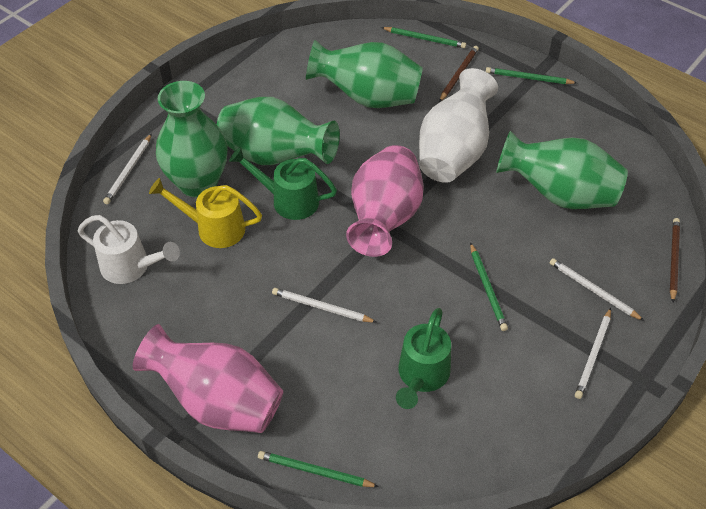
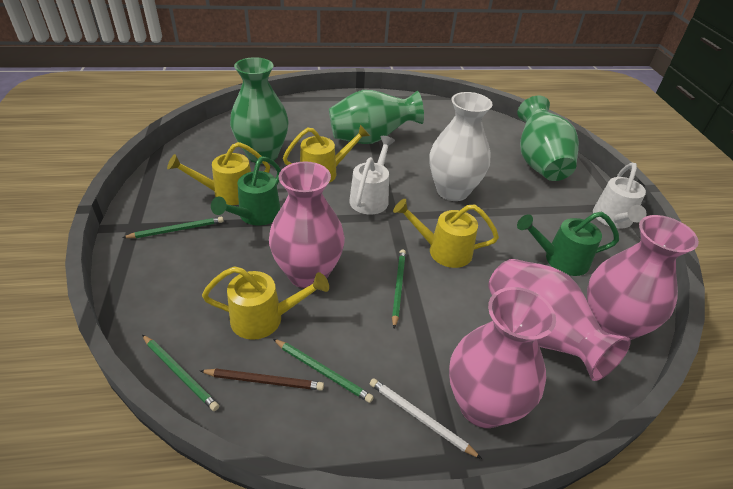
brown pencil: 2 -> 1
green vase: 4 -> 3
pink vase: 2 -> 4
white pencil: 4 -> 1
white watering can: 1 -> 2
yellow watering can: 1 -> 4

